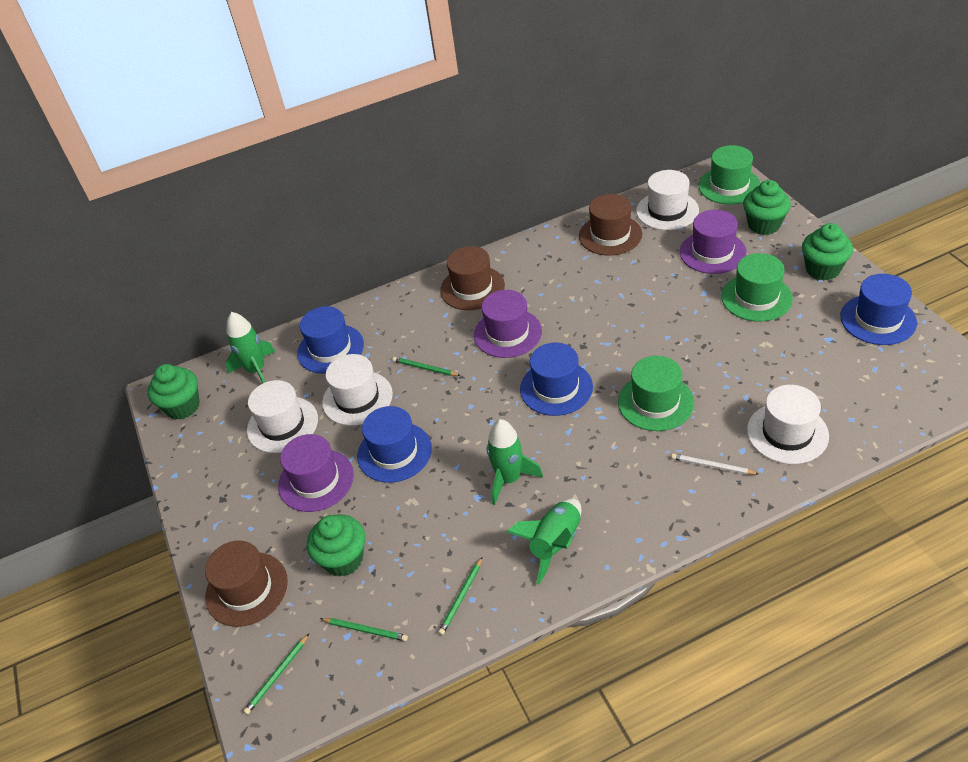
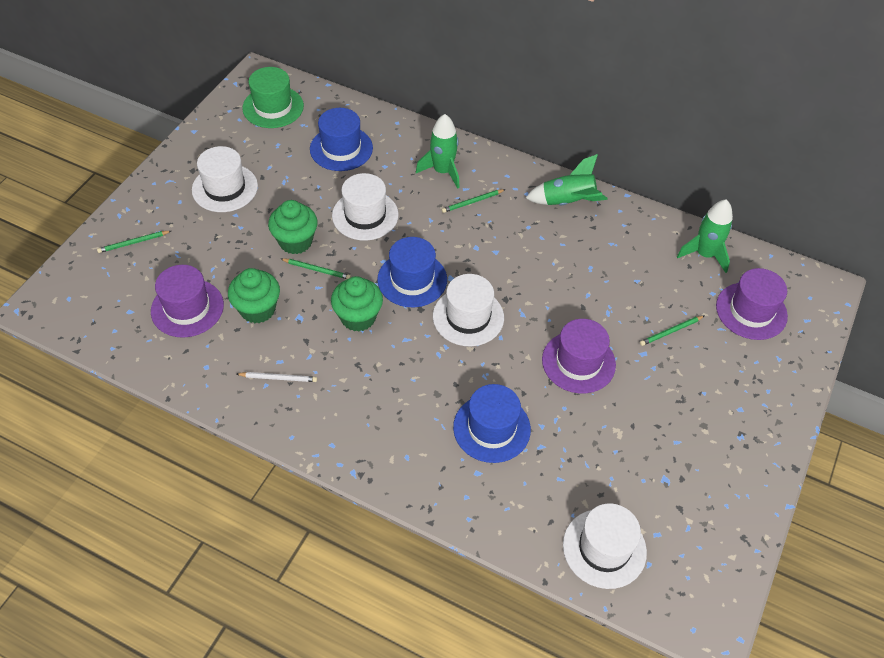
blue hat: 4 -> 3
brown hat: 3 -> 0
green cupcake: 4 -> 3
green hat: 3 -> 1

